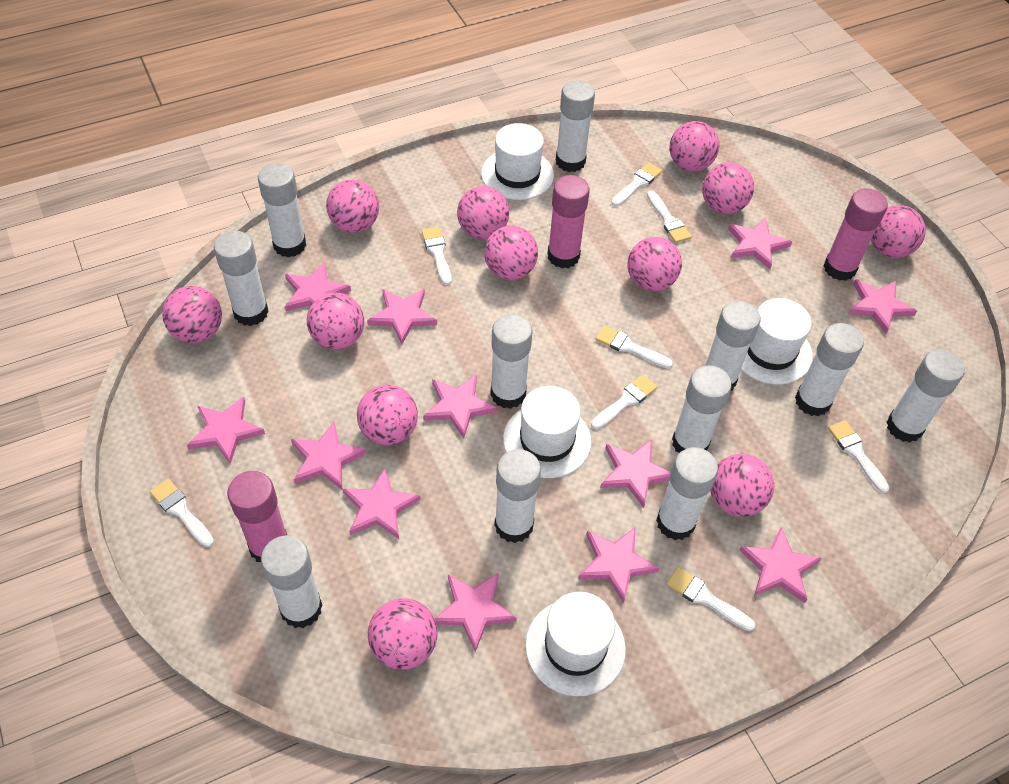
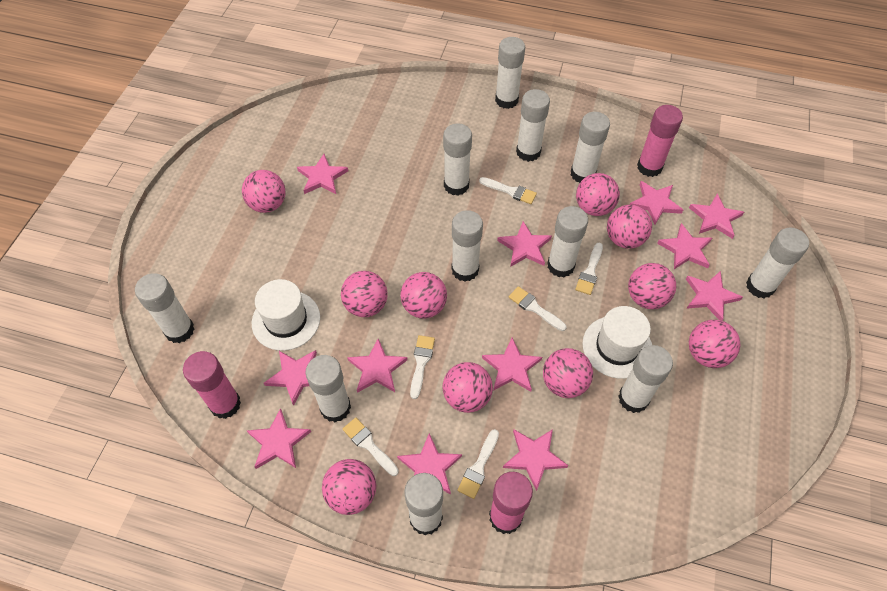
pink ball: 12 -> 10
white brush: 8 -> 6
white hat: 4 -> 2

